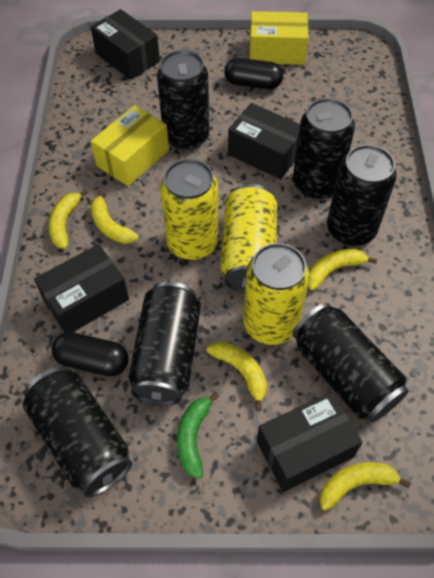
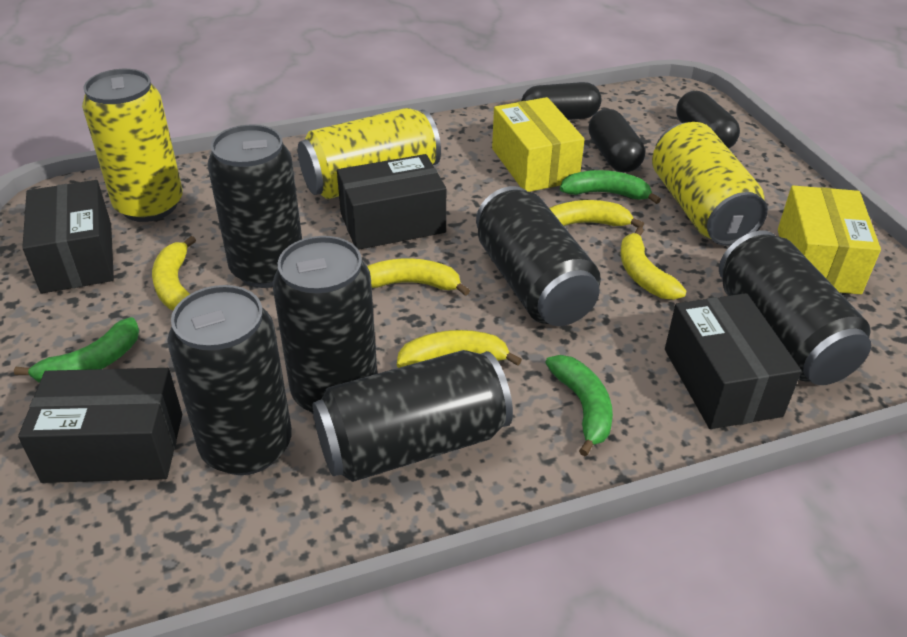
black capsule: 2 -> 3
green banana: 1 -> 3

